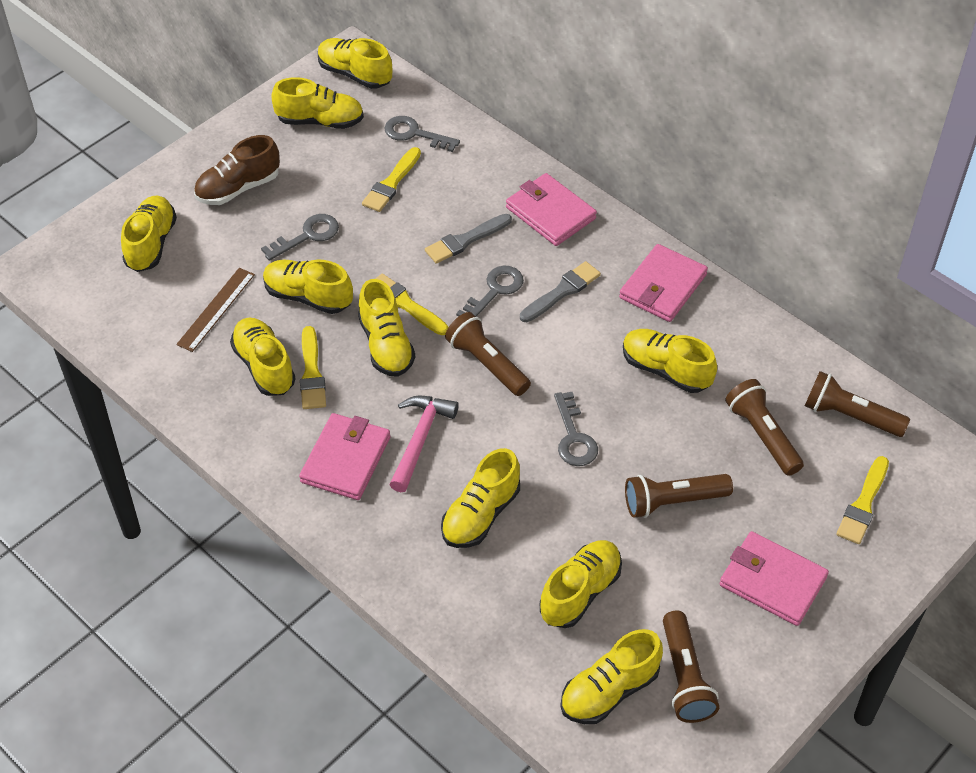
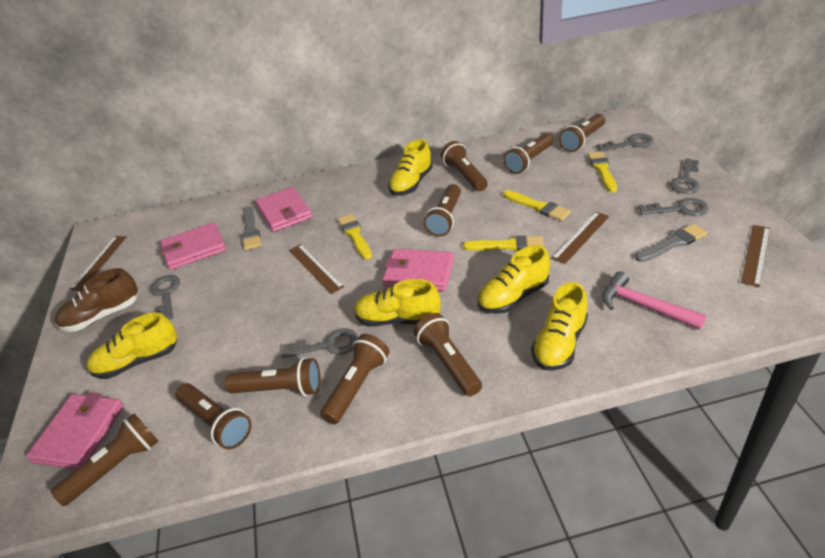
brown flashlight: 5 -> 9
brown ruler: 1 -> 4
grey key: 4 -> 5
yellow shoe: 10 -> 5

